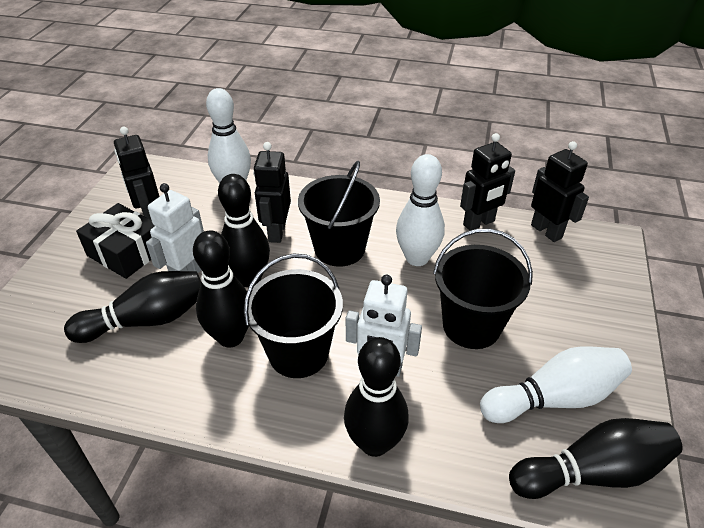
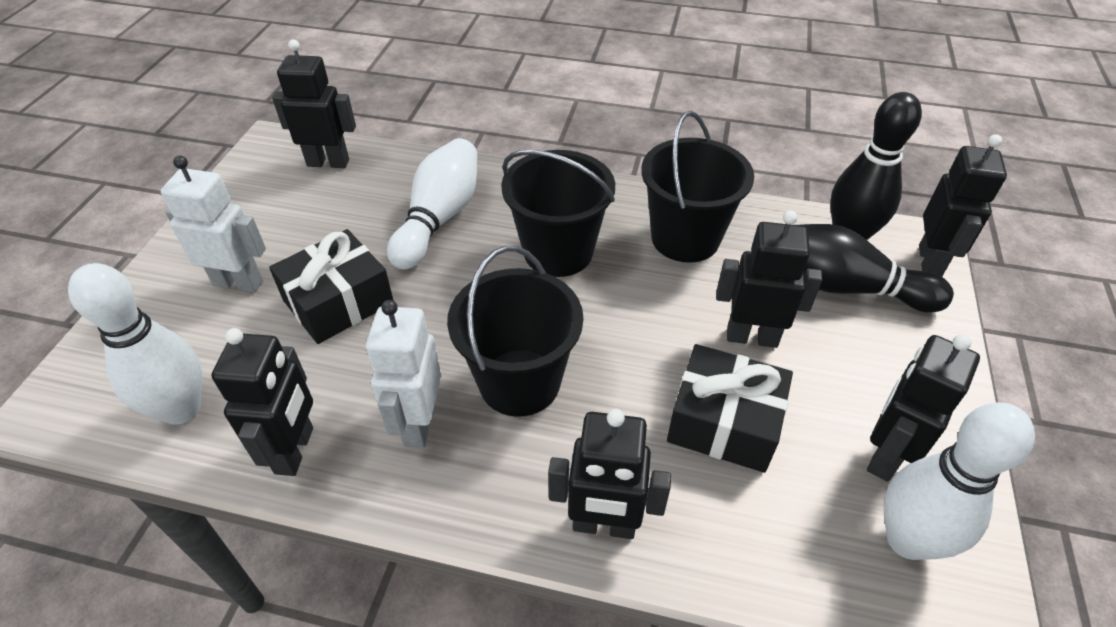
black bowling pin: 5 -> 2
black gift: 1 -> 2
black robot: 4 -> 6

